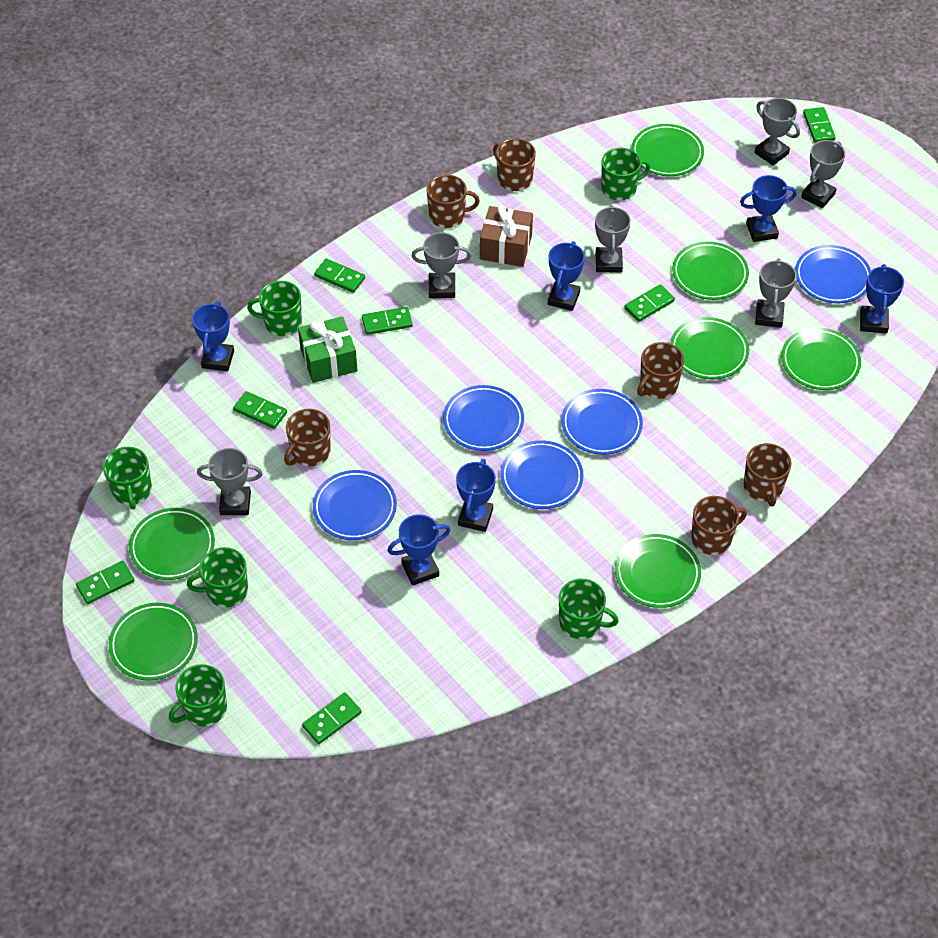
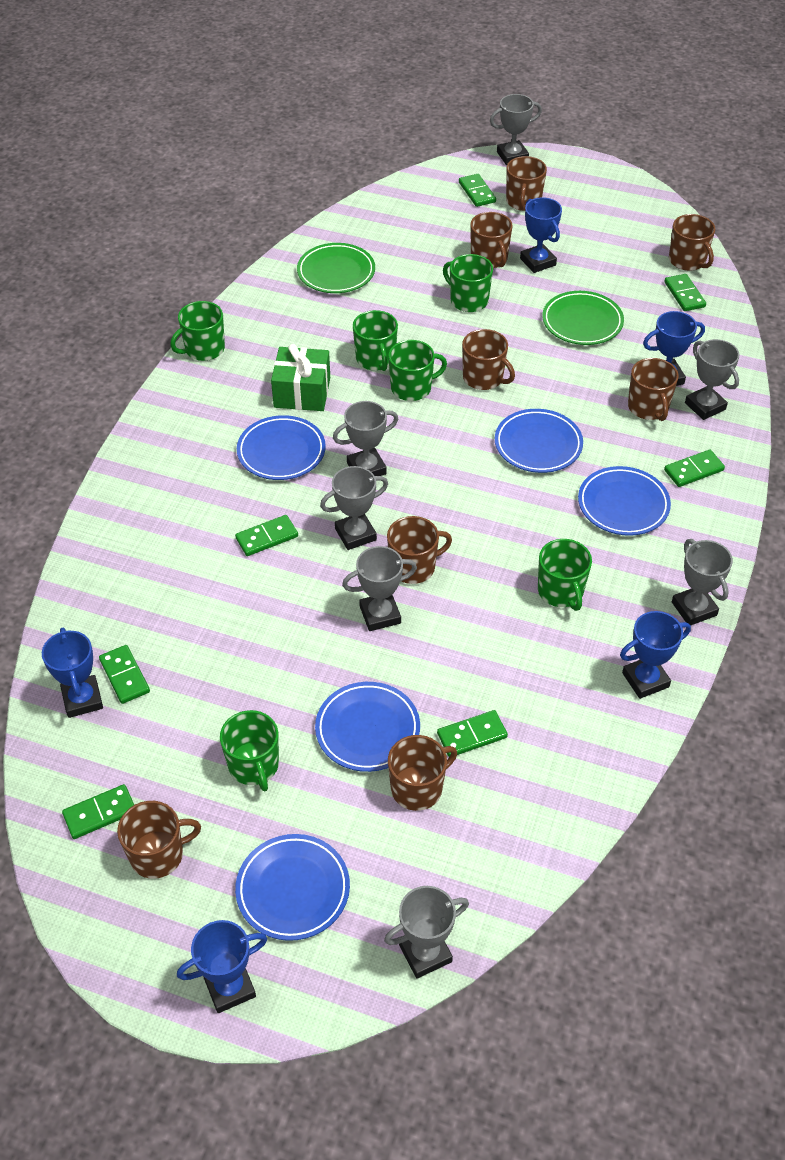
blue trophy: 6 -> 5
brown gift: 1 -> 0
brown mug: 6 -> 8
green plate: 7 -> 2
grey trophy: 6 -> 7

